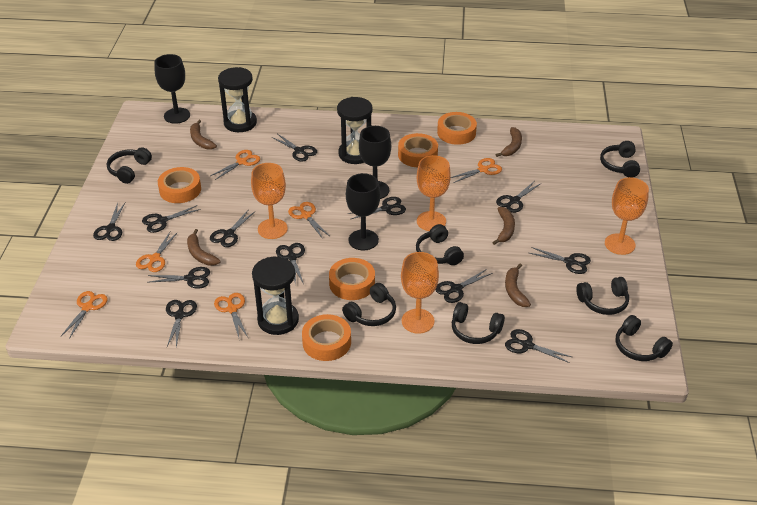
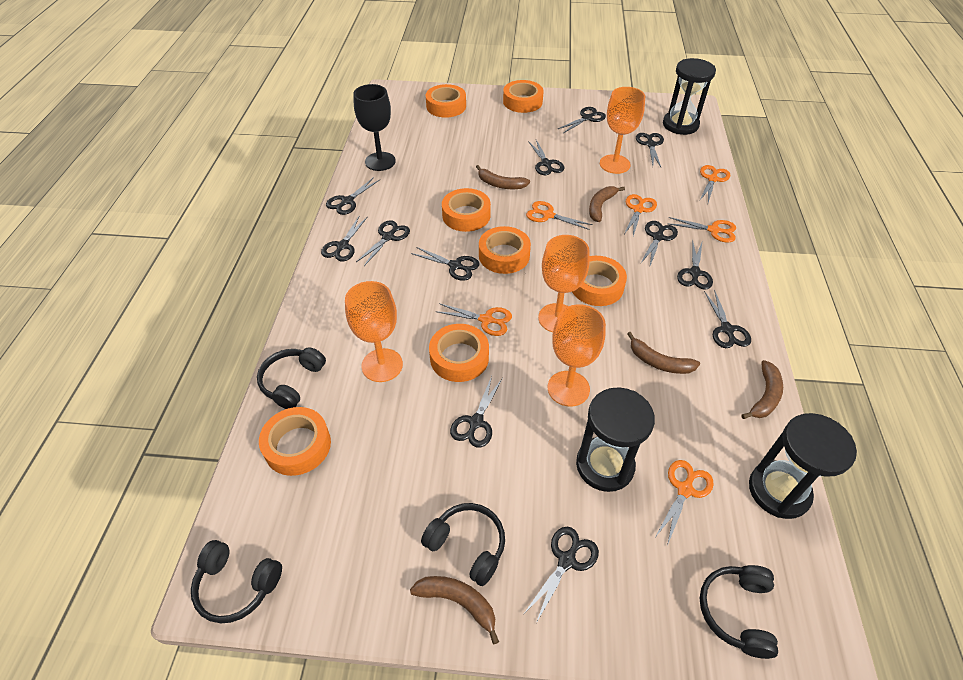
black goblet: 3 -> 1
black headphones: 7 -> 4
orange tape: 5 -> 7

